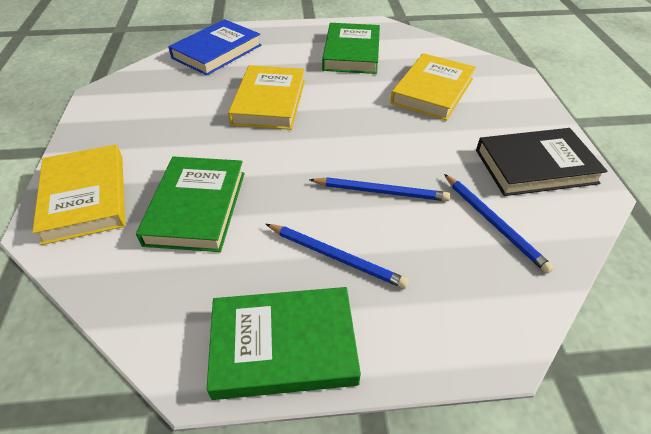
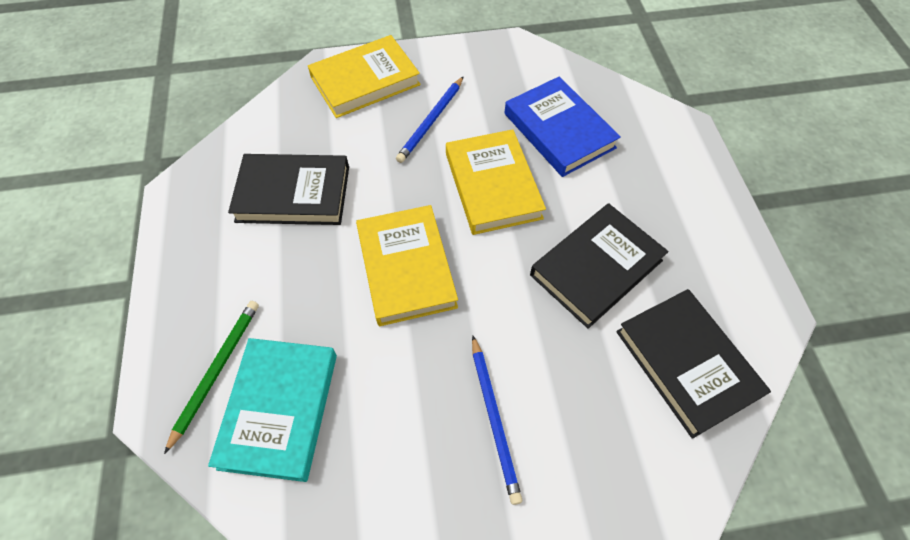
black book: 1 -> 3
blue pencil: 3 -> 2
green book: 3 -> 0
green pencil: 0 -> 1
turquoise book: 0 -> 1

